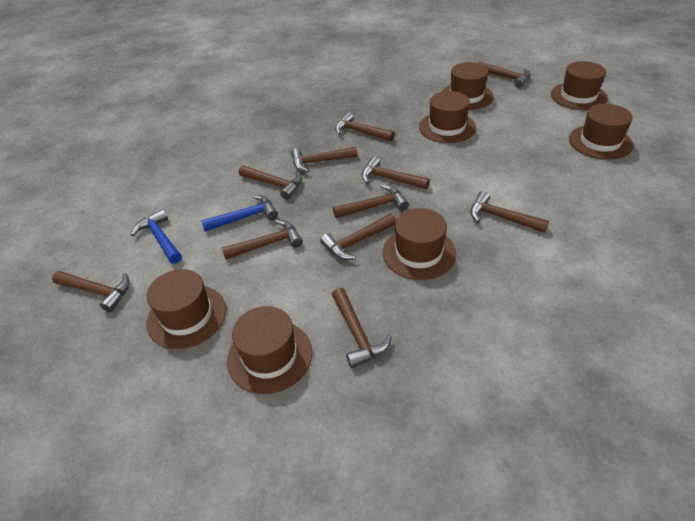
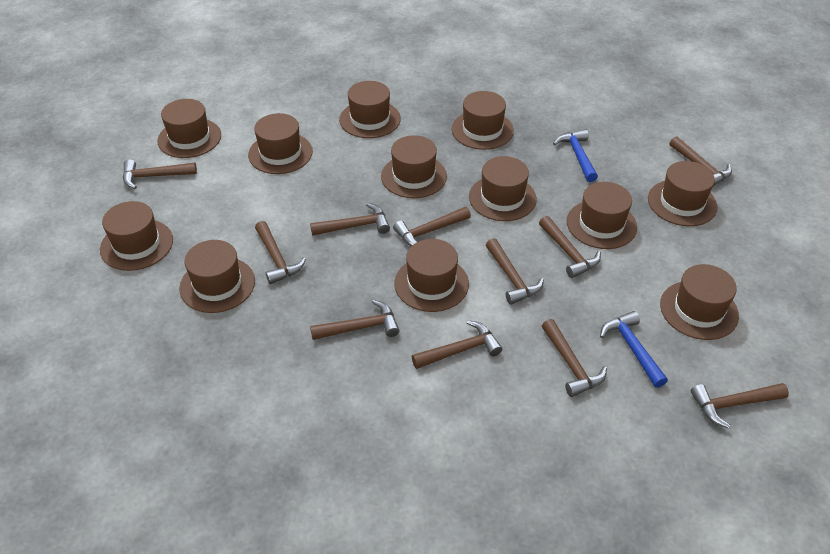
brown hat: 7 -> 12

